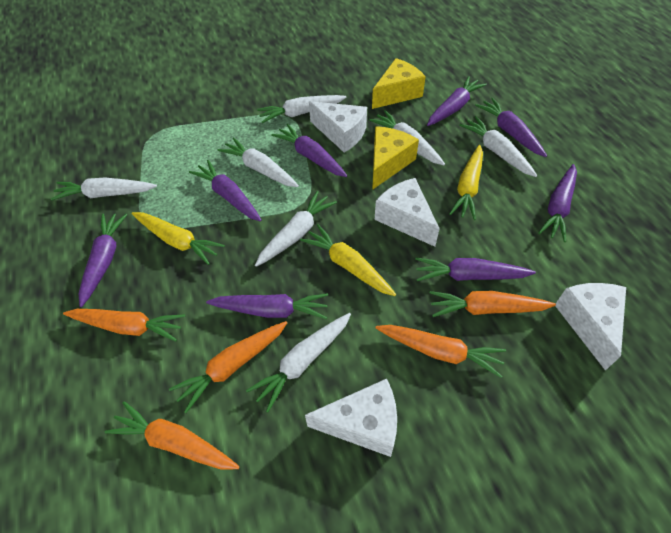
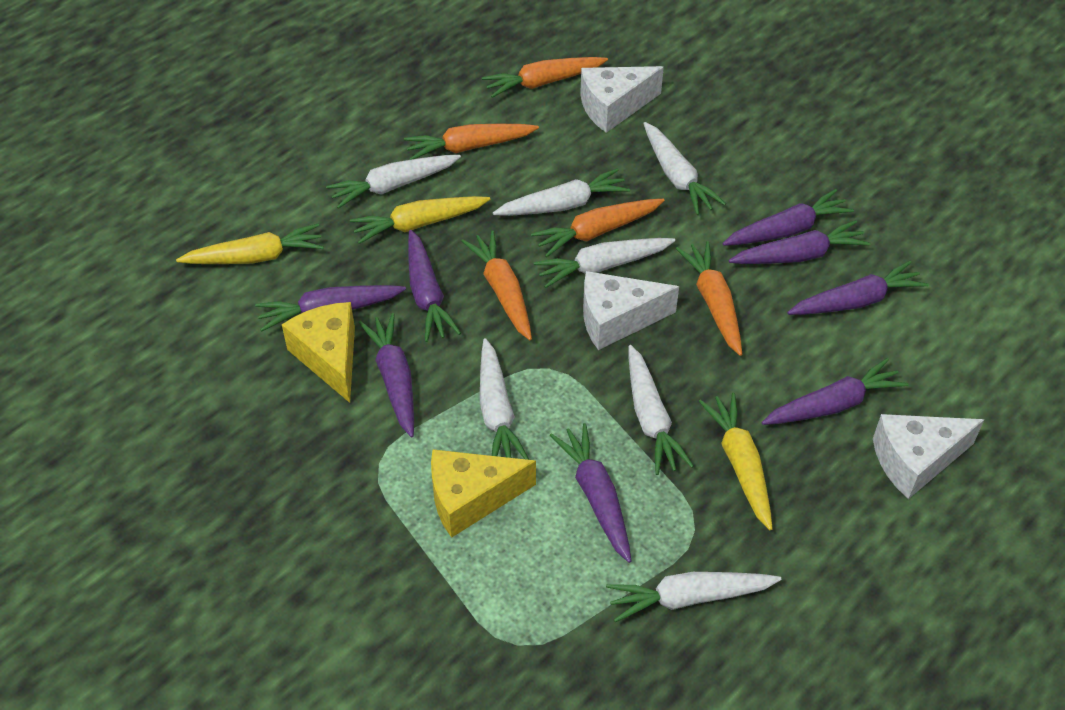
white cheese: 4 -> 3

